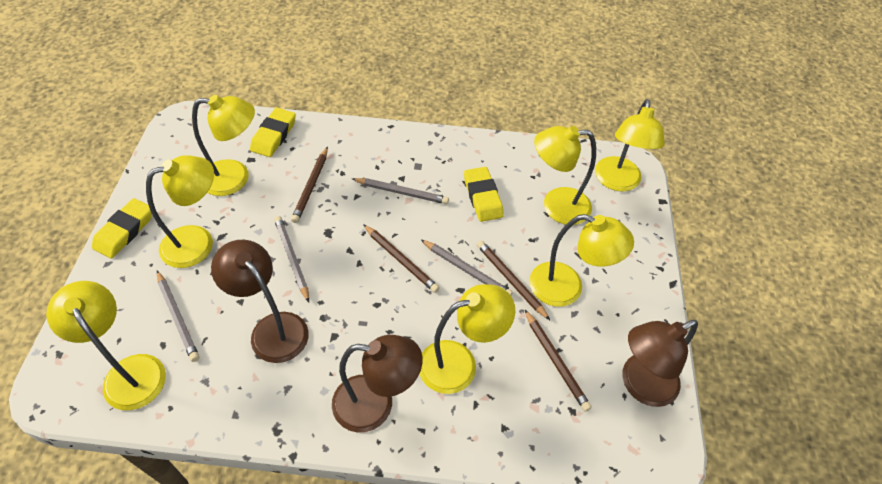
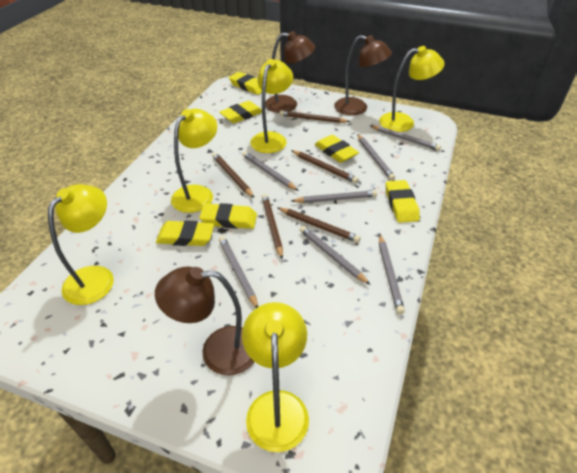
brown pencil: 4 -> 5
grey pencil: 4 -> 7
yellow eraser: 3 -> 6
yellow lamp: 7 -> 5

